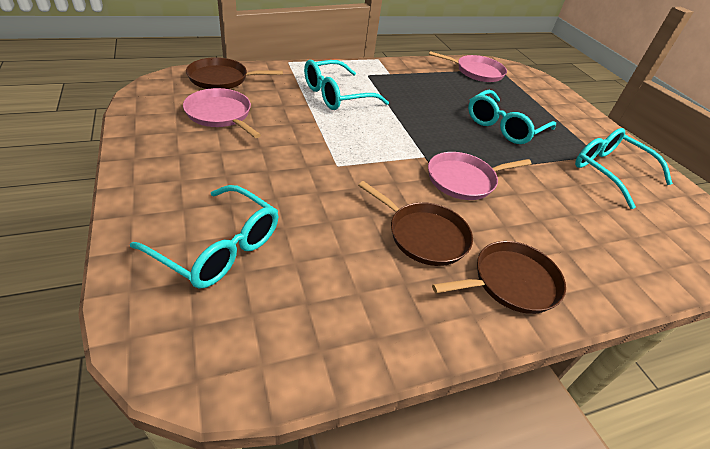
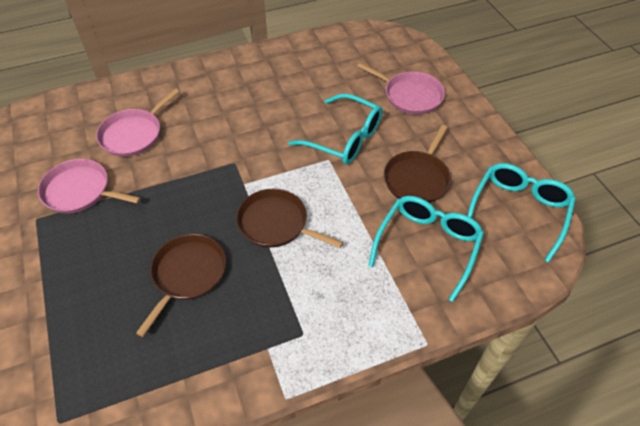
turquoise glasses: 4 -> 3

